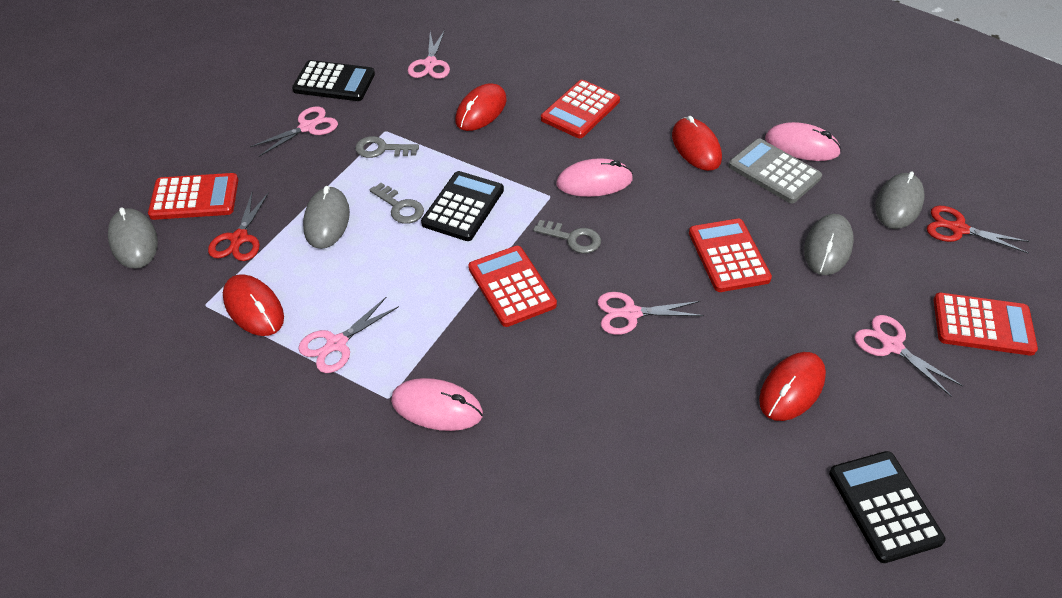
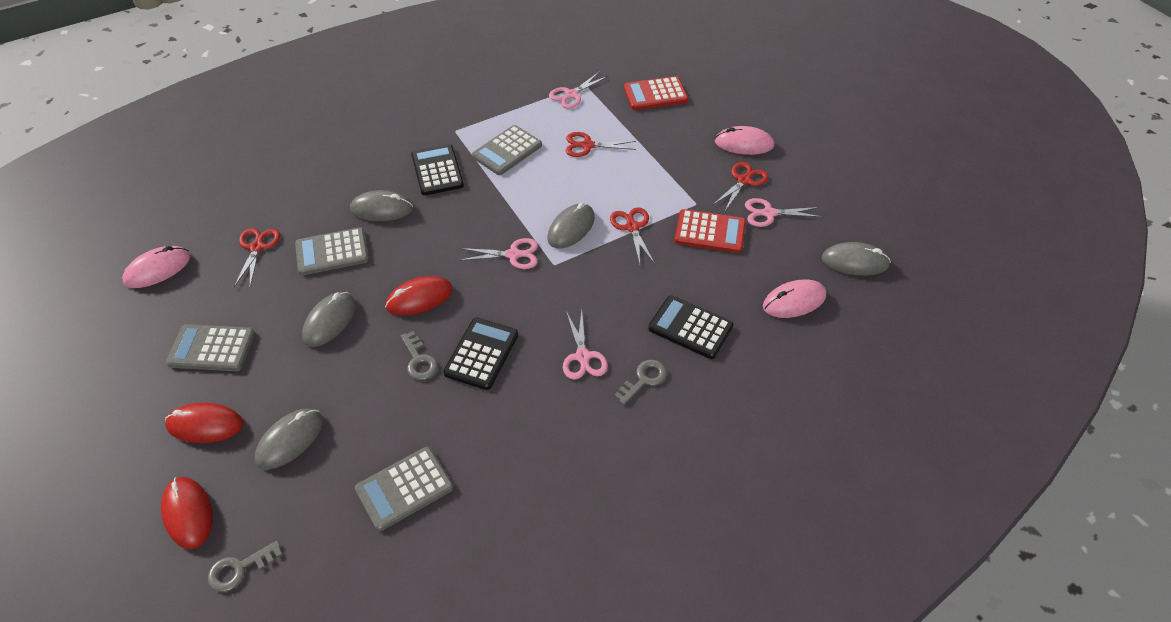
grey calculator: 1 -> 4
grey mouse: 4 -> 5
pink scissors: 5 -> 4
red calculator: 5 -> 2
red mouse: 4 -> 3
red scissors: 2 -> 4

